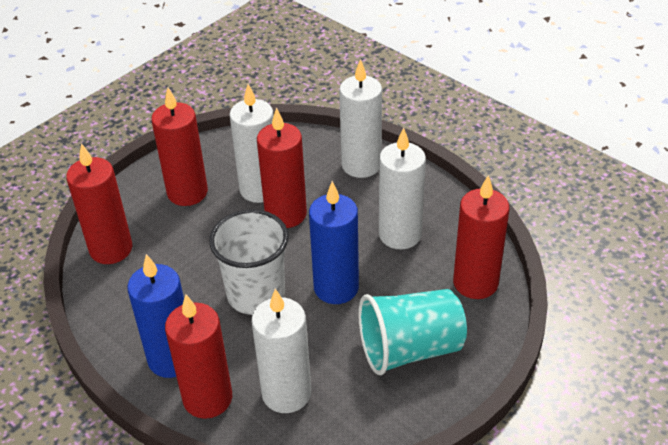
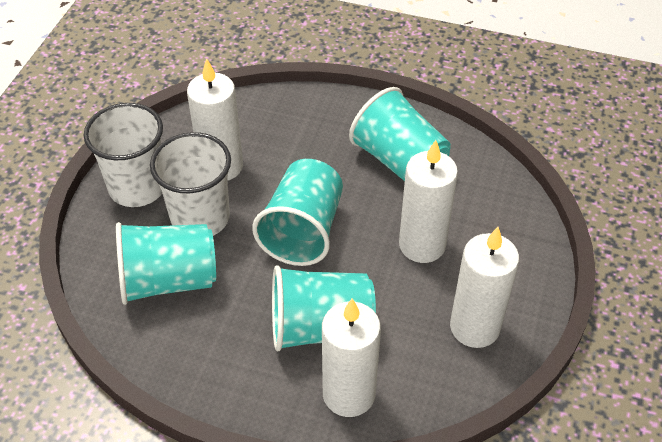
blue candle: 2 -> 0
red candle: 5 -> 0
turquoise cup: 1 -> 4
white cup: 1 -> 2

